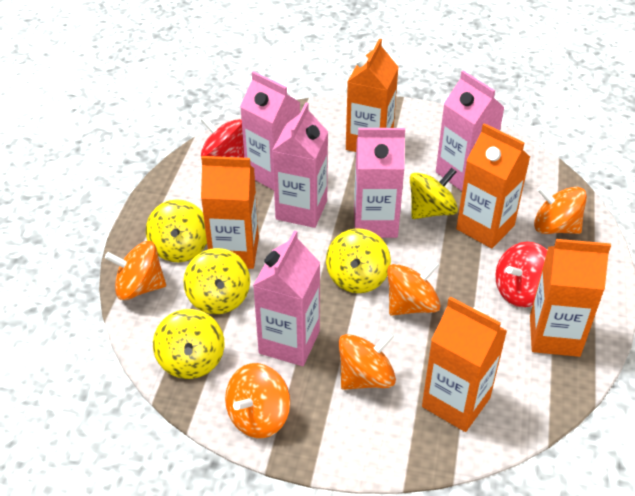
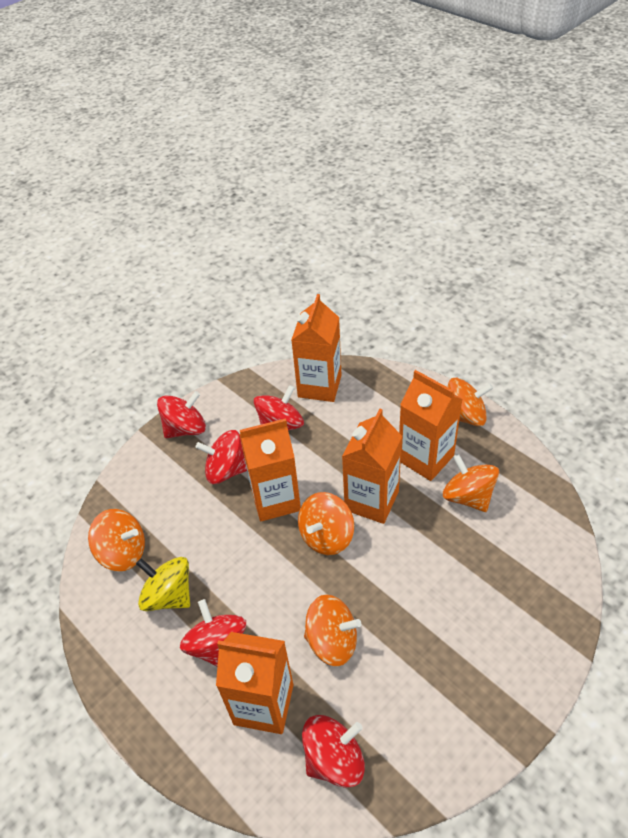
pink carton: 5 -> 0
red spinning top: 2 -> 5
yellow spinning top: 5 -> 1

